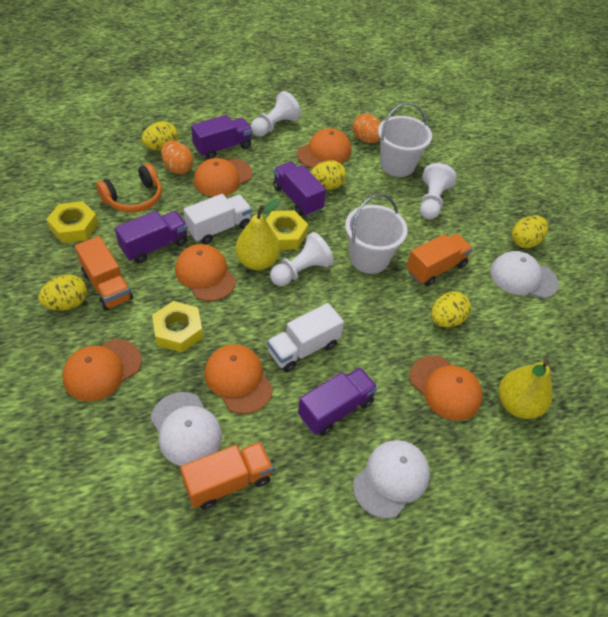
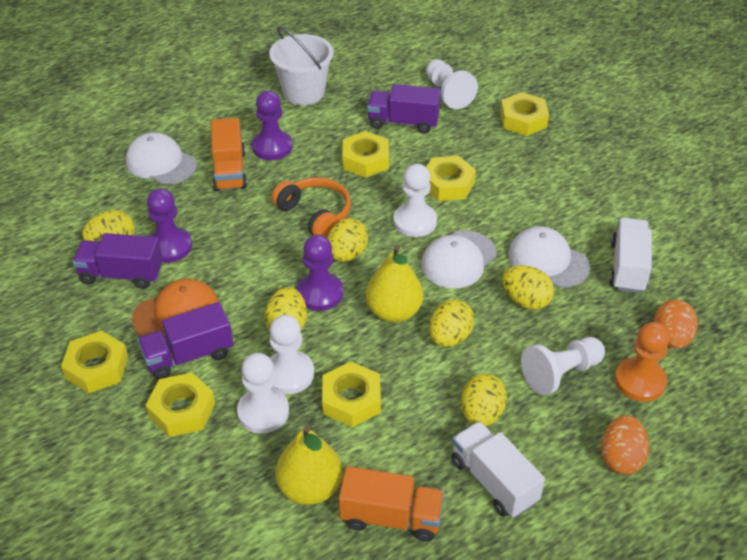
orange cap: 6 -> 1
orange pawn: 0 -> 1
orange truck: 3 -> 2
purple pawn: 0 -> 3
purple truck: 4 -> 3
white bucket: 2 -> 1
white pawn: 3 -> 5
yellow egg: 5 -> 6
yellow nut: 3 -> 6

